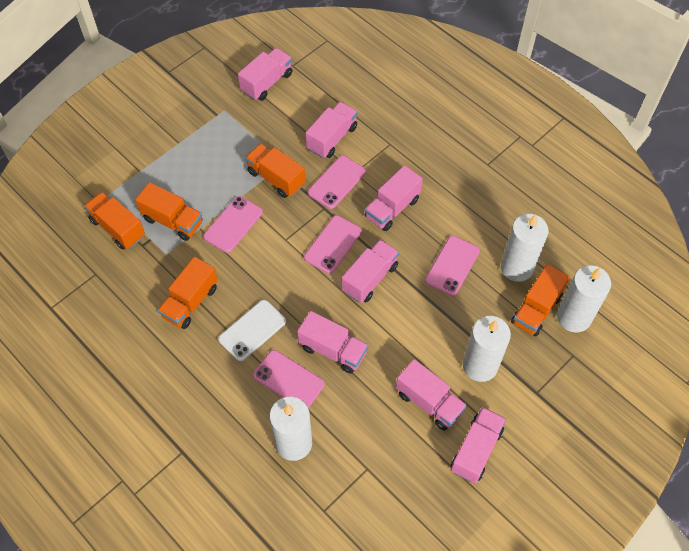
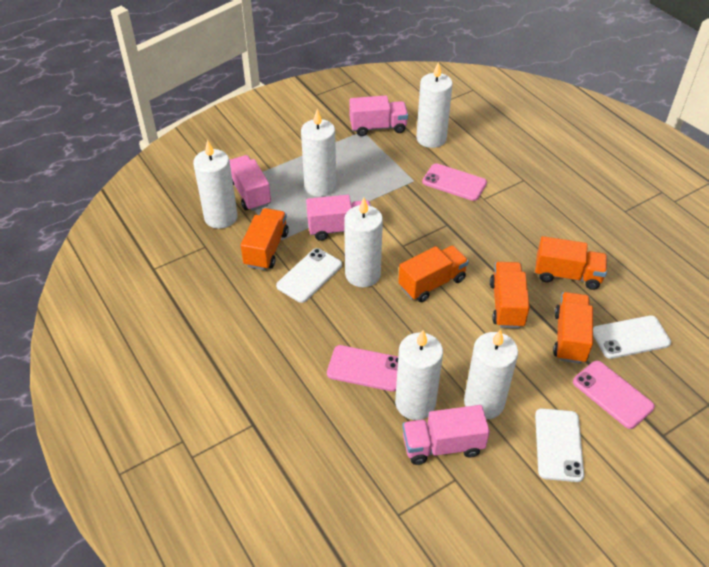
pink phone: 5 -> 3
pink truck: 7 -> 4
white candle: 4 -> 6
white phone: 1 -> 3

